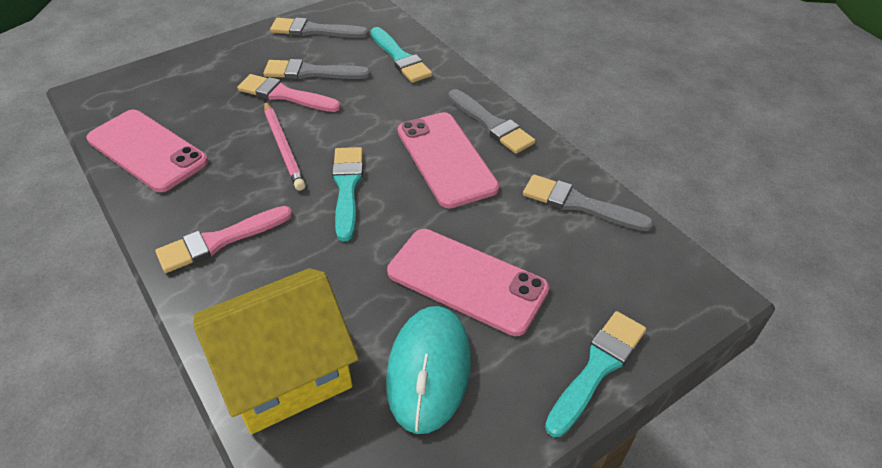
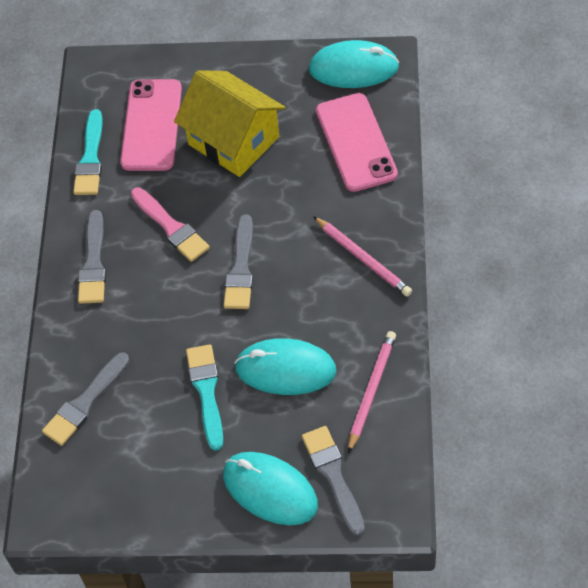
pink brush: 2 -> 1
pink pencil: 1 -> 2
pink phone: 3 -> 2
turquoise brush: 3 -> 2
turquoise mouse: 1 -> 3

